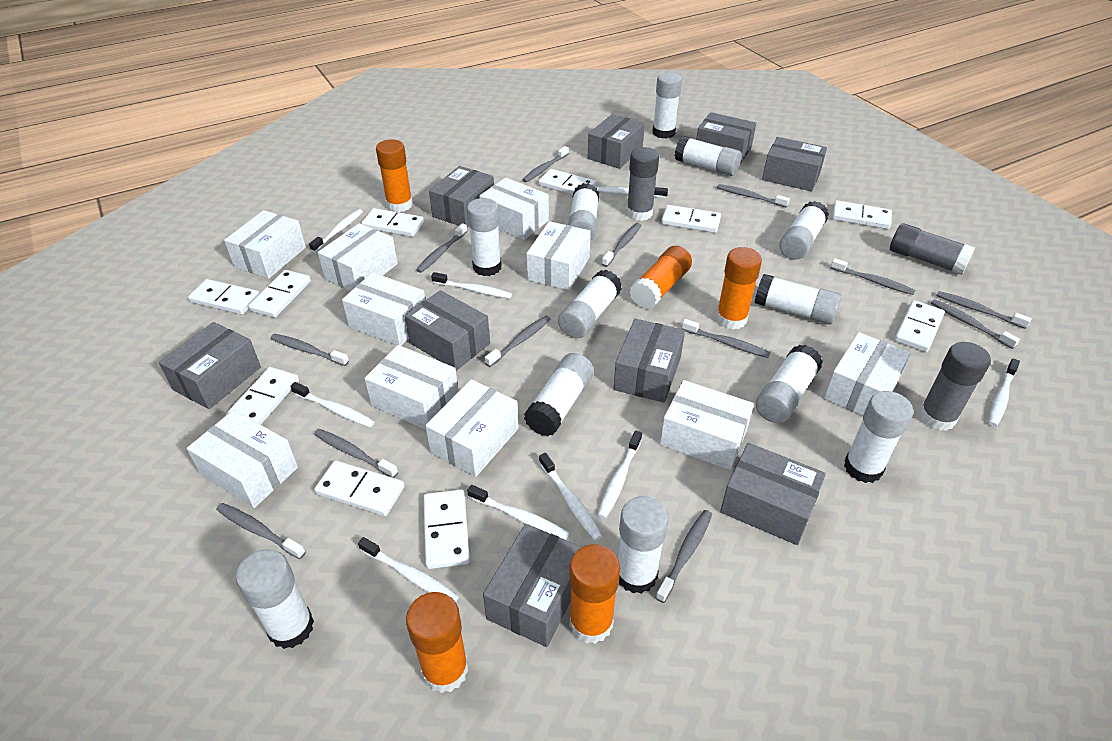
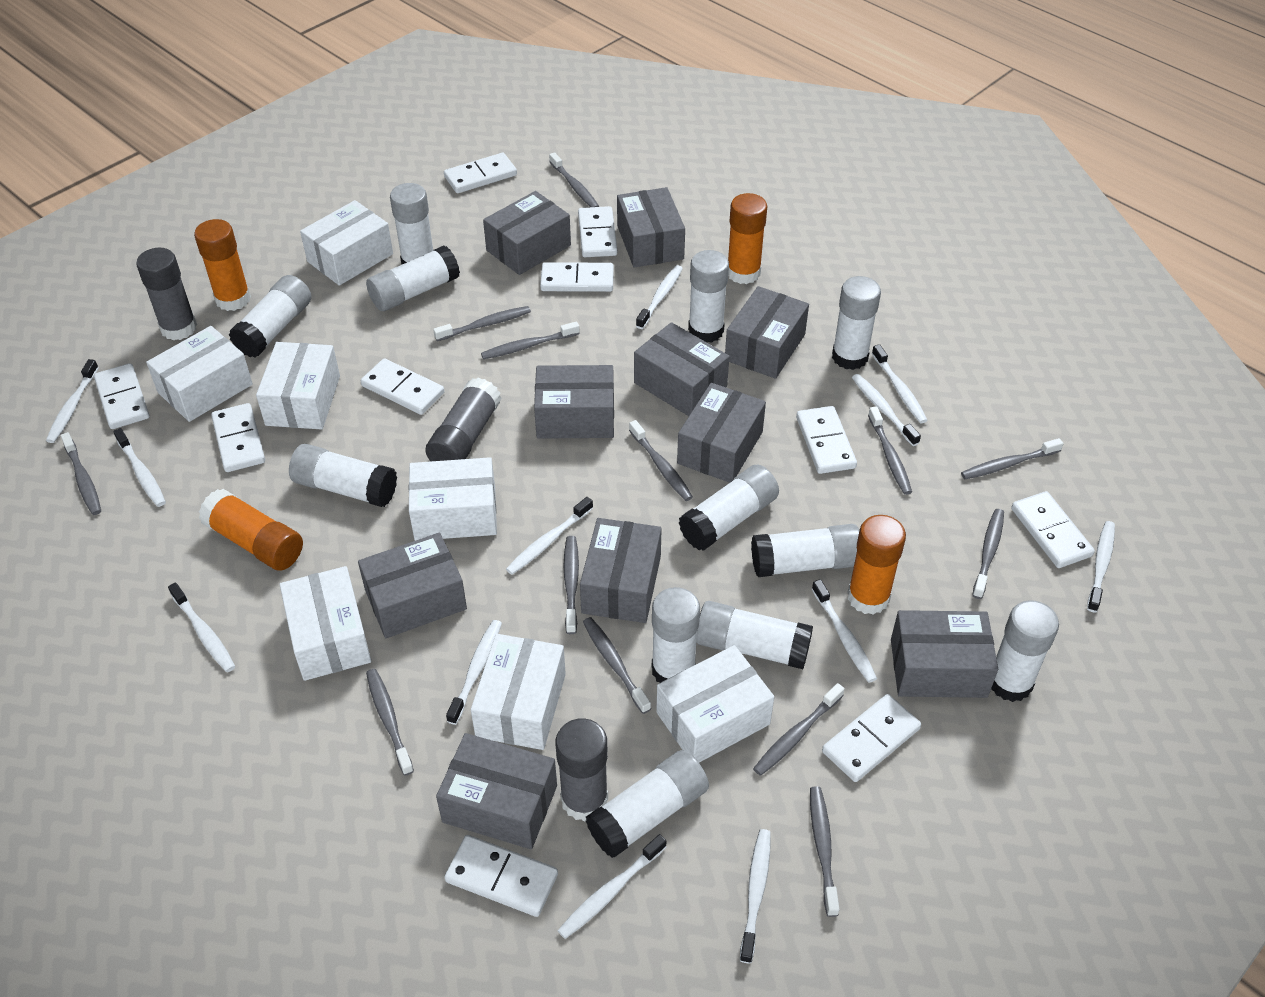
grey box: 9 -> 10
orange glue stick: 5 -> 4
white box: 10 -> 7
white toothbrush: 9 -> 12

